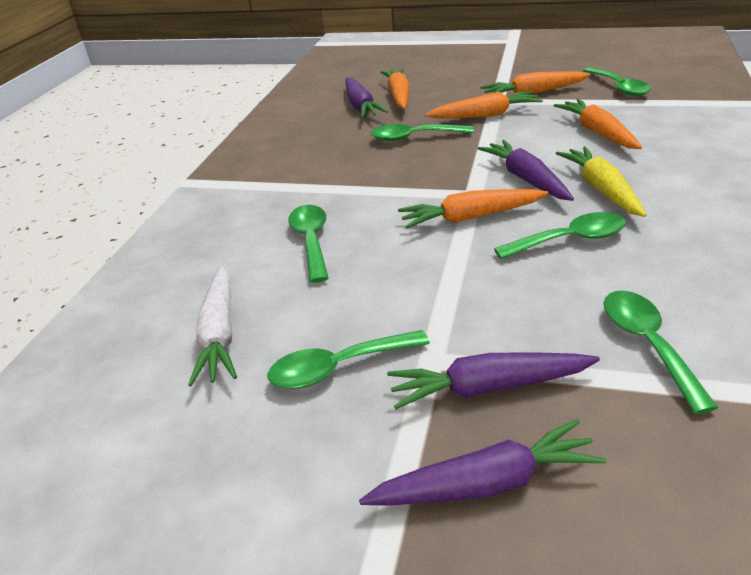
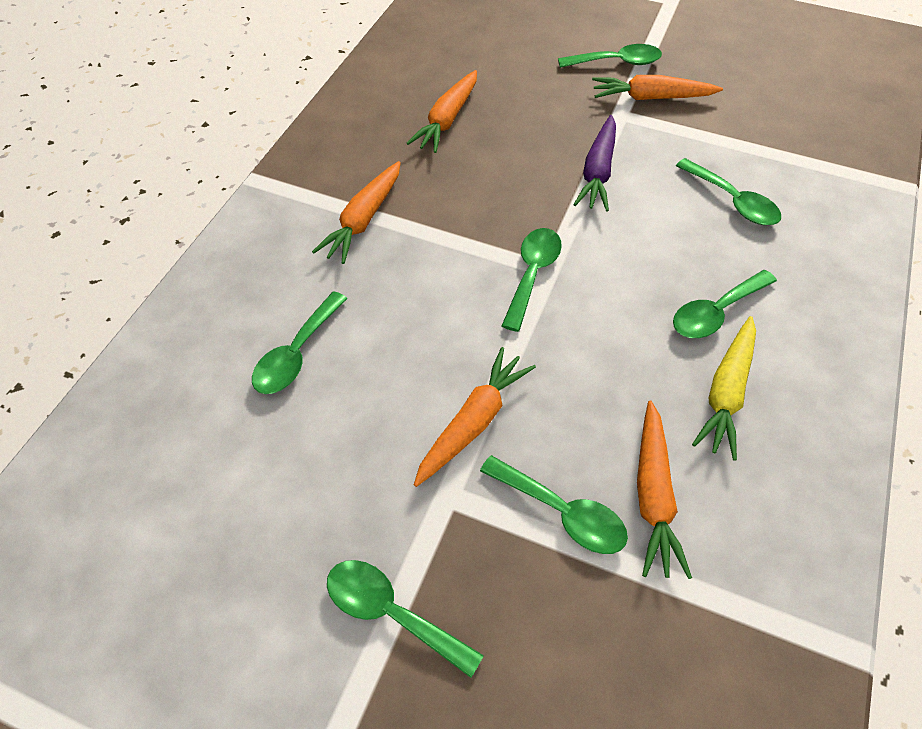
green spoon: 6 -> 7
purple carrot: 4 -> 1
white carrot: 1 -> 0

